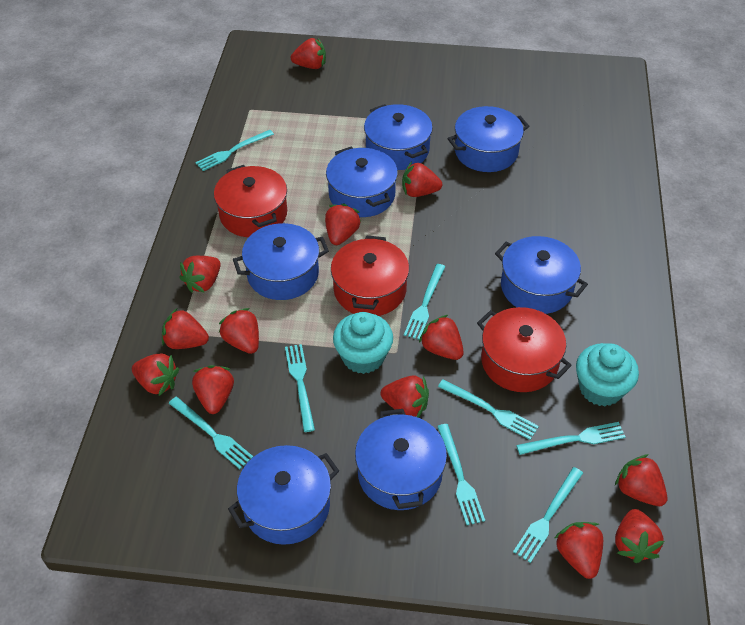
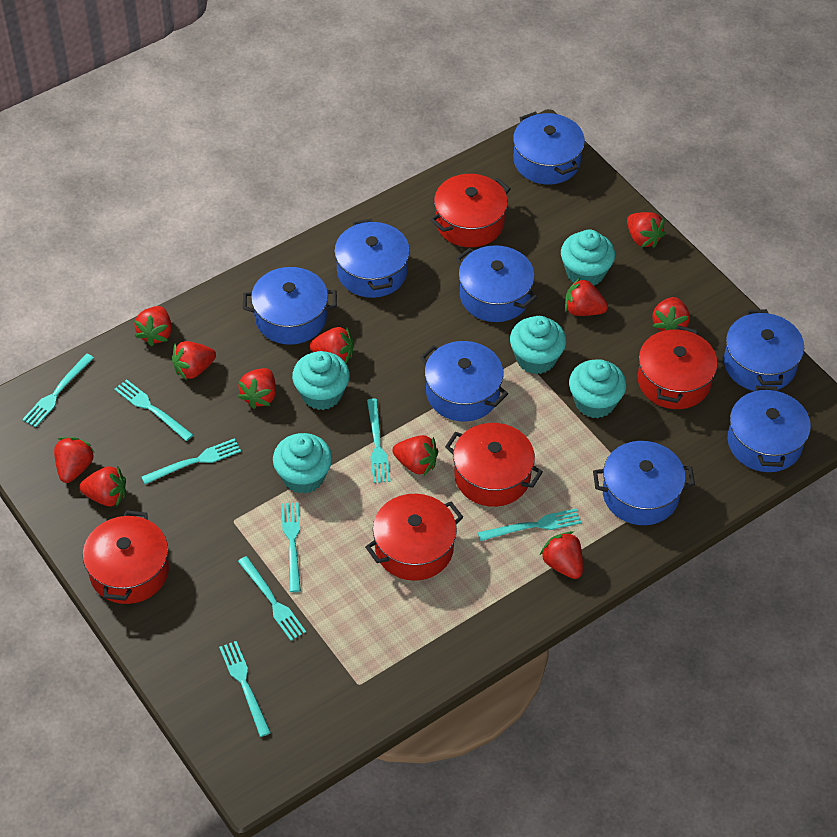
blue pot: 7 -> 8
red pot: 3 -> 5
red strawberry: 13 -> 11
turquoise cupcake: 2 -> 5

